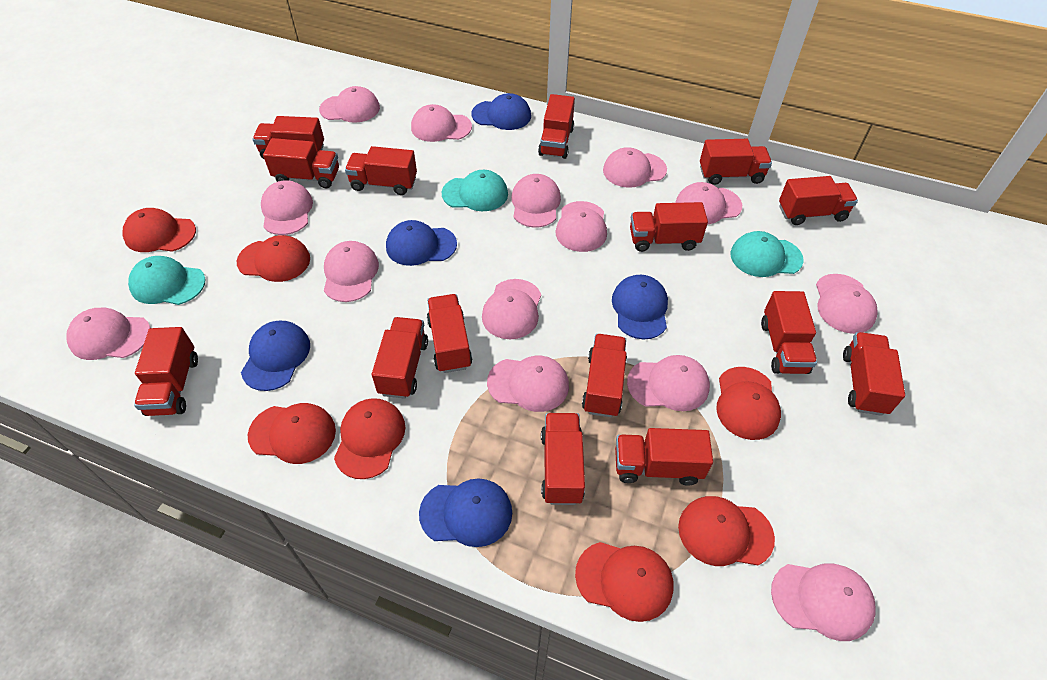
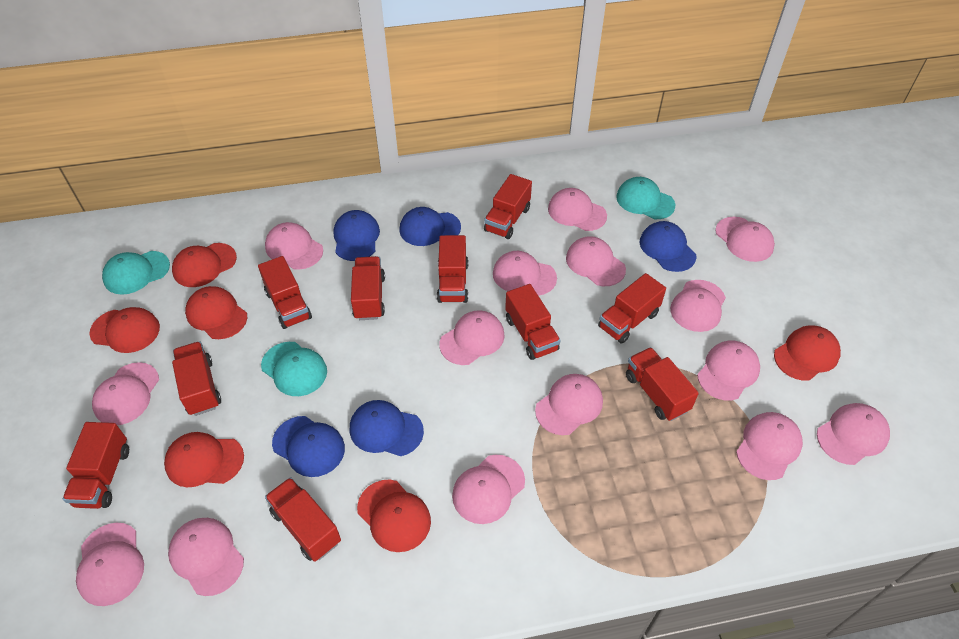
pink cap: 14 -> 15
red cap: 7 -> 6
red truck: 15 -> 10

